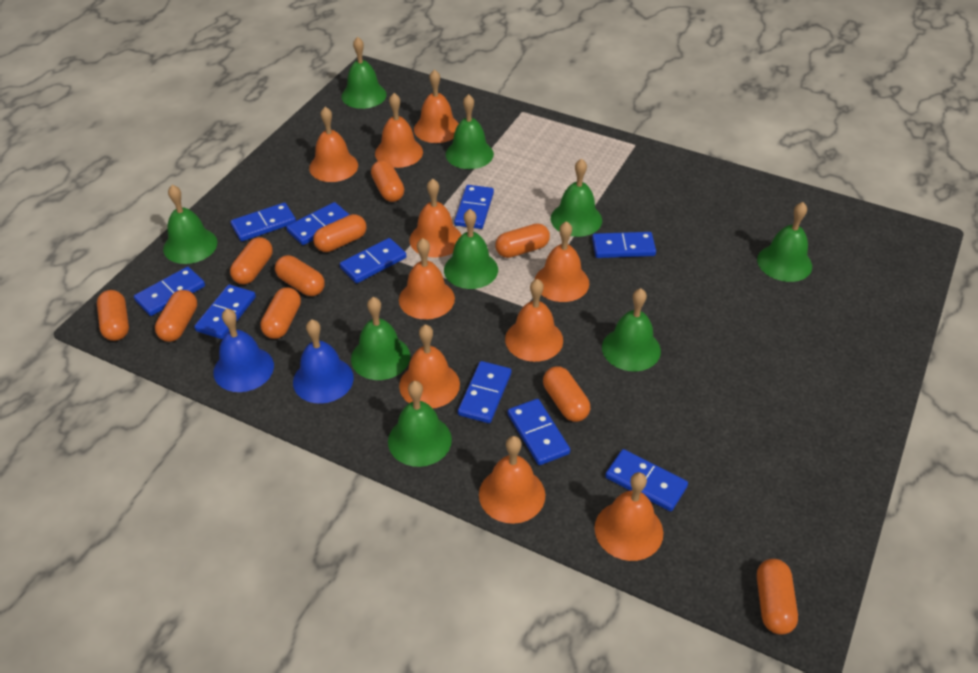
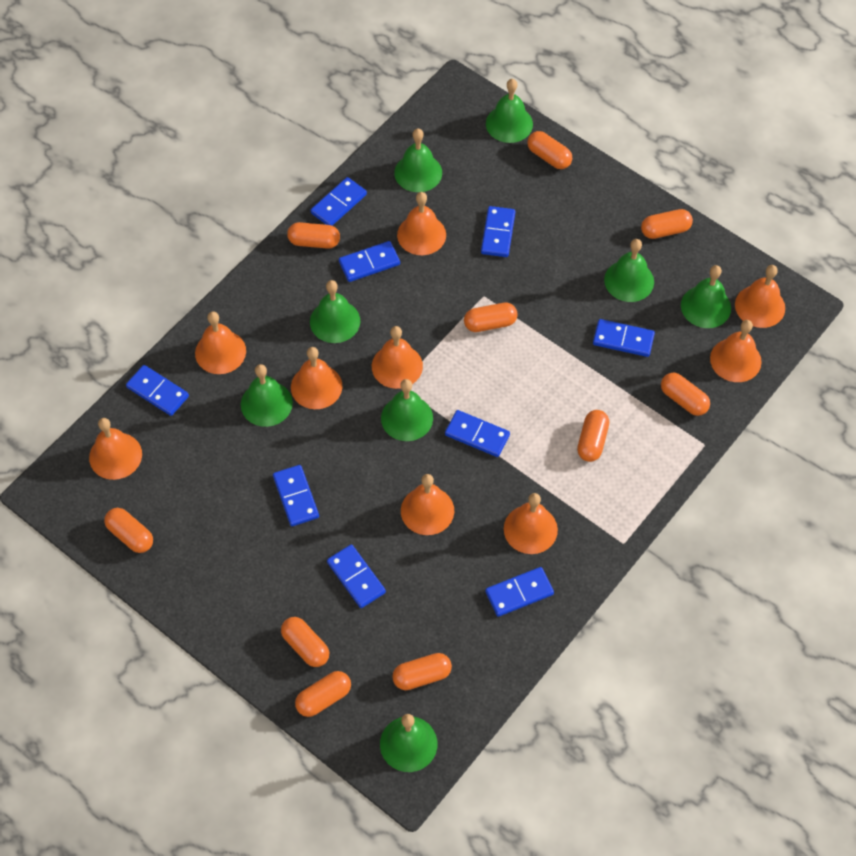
blue bell: 2 -> 0
blue domino: 10 -> 9
green bell: 9 -> 8
orange bell: 10 -> 9

